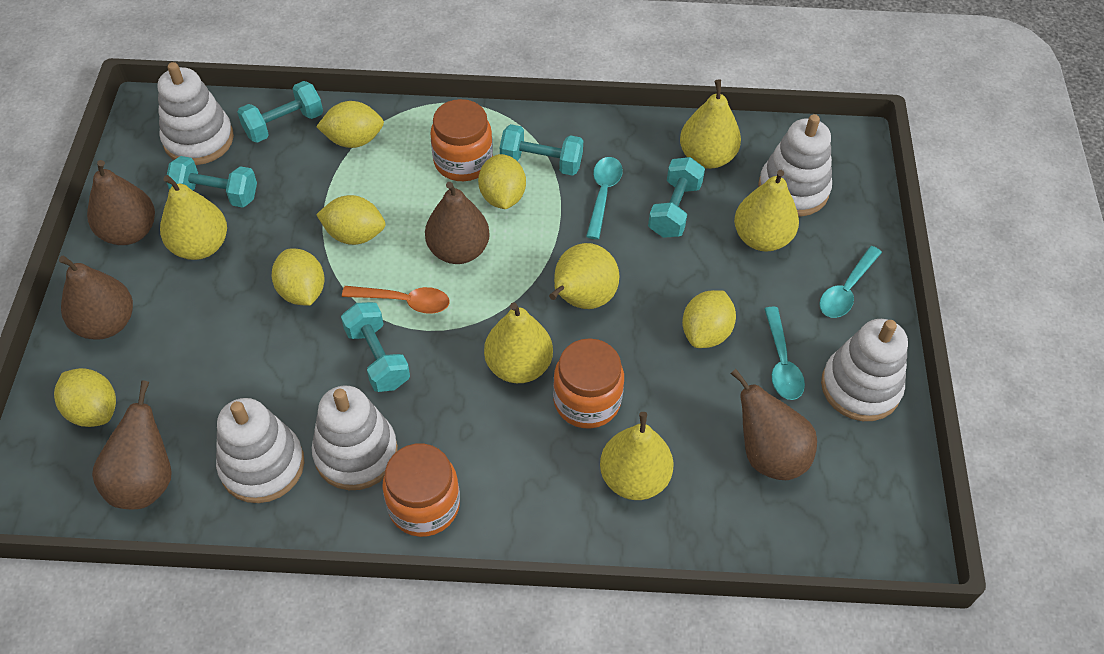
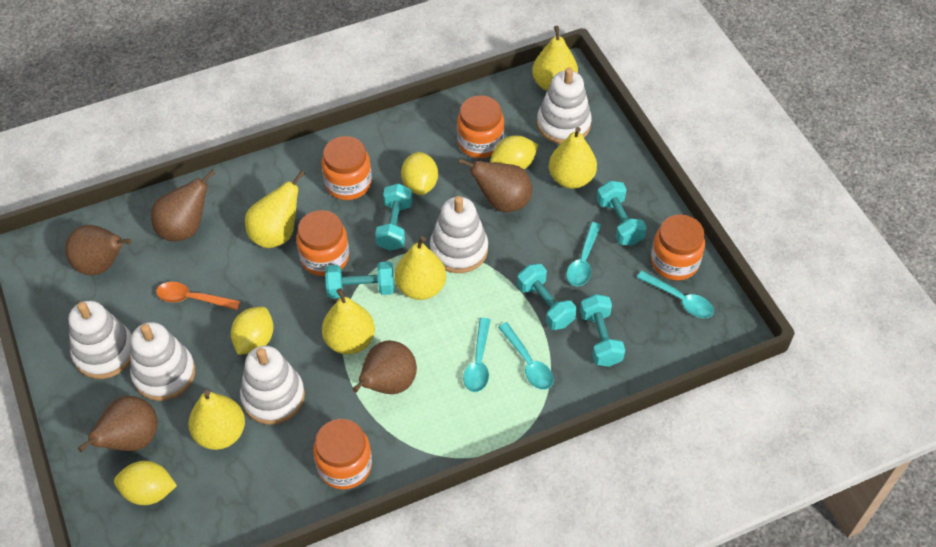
orange jar: 3 -> 5
turquoise spoon: 3 -> 4
yellow lemon: 6 -> 4

